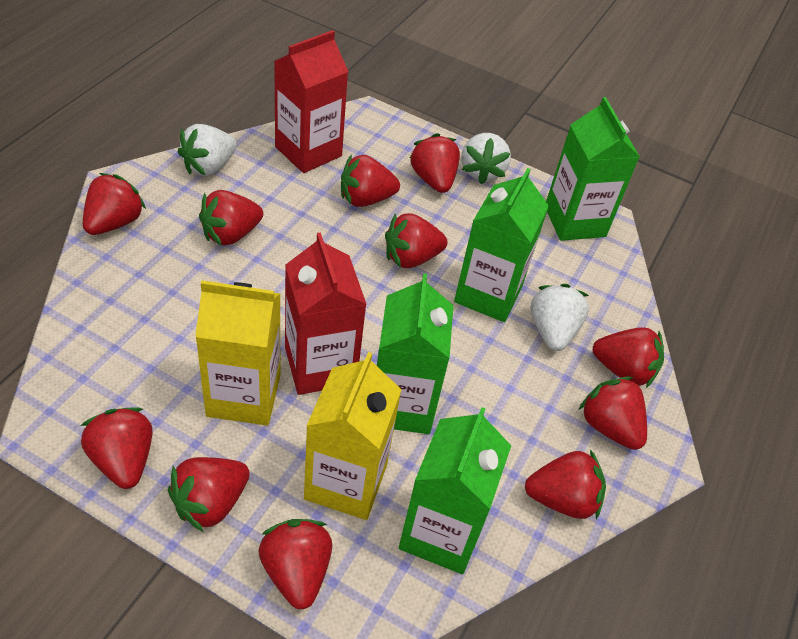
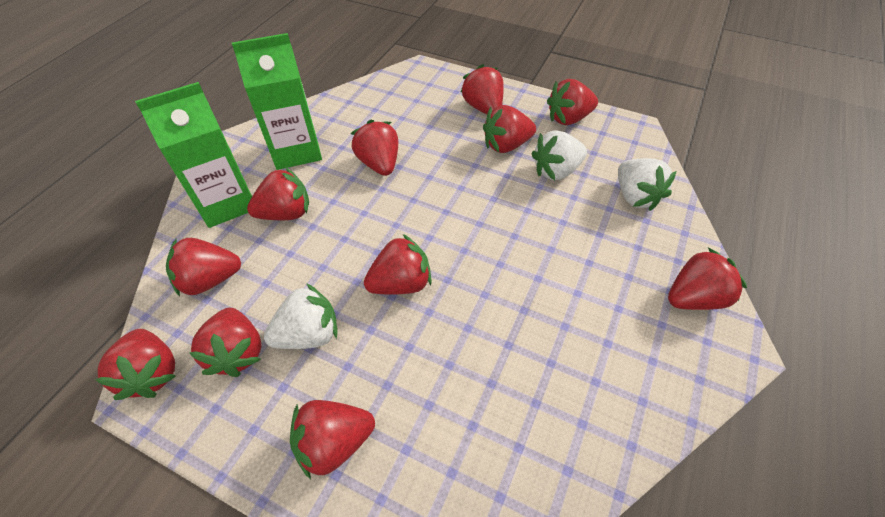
green carton: 4 -> 2
red carton: 2 -> 0
yellow carton: 2 -> 0

